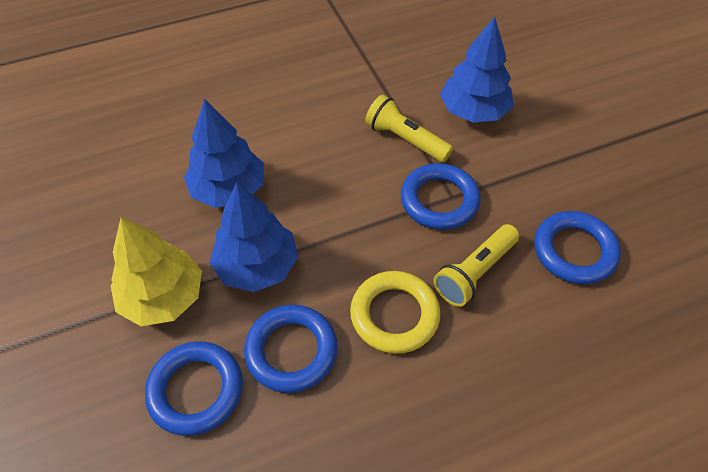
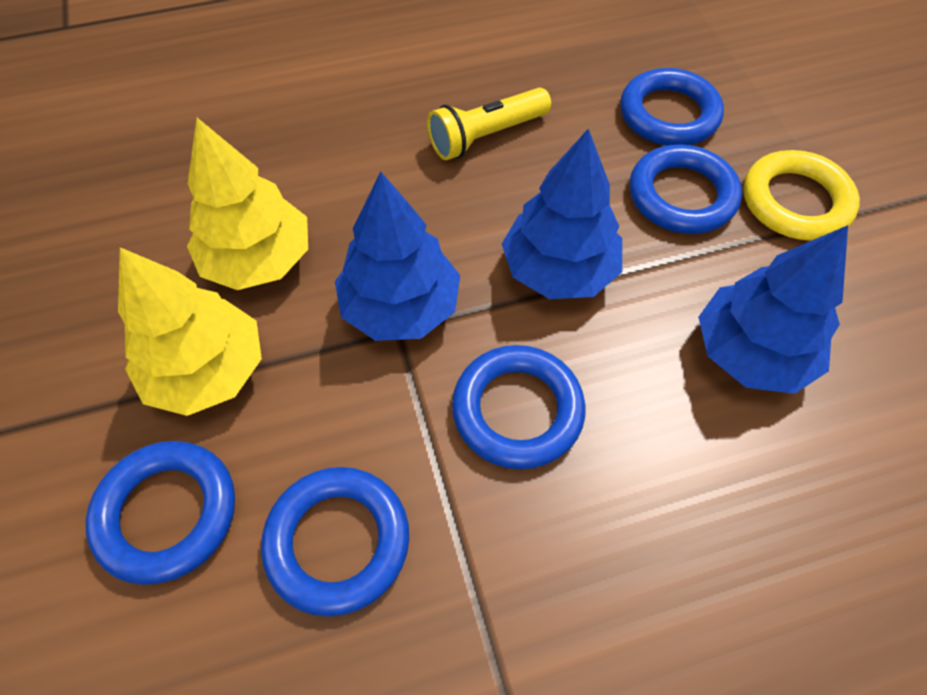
blue ring: 4 -> 5
yellow flashlight: 2 -> 1
yellow tree: 1 -> 2

